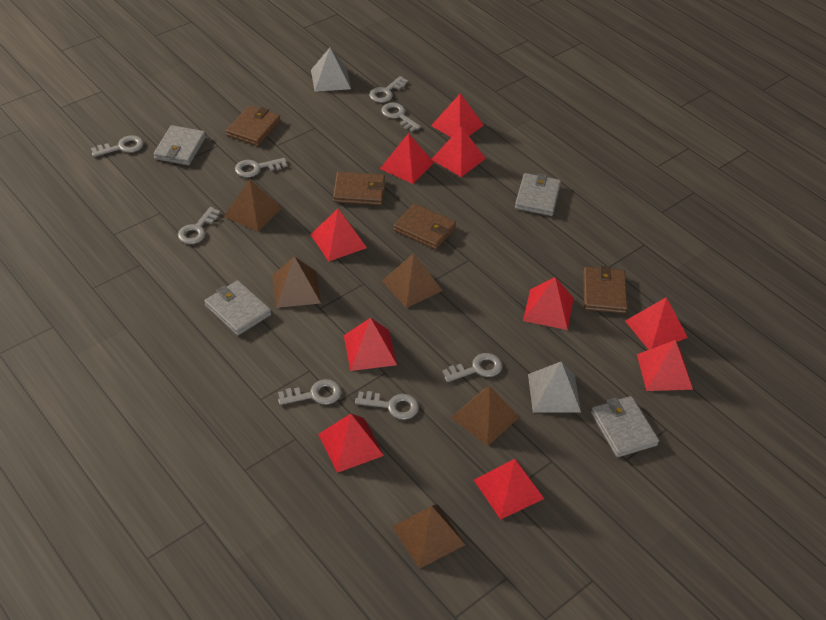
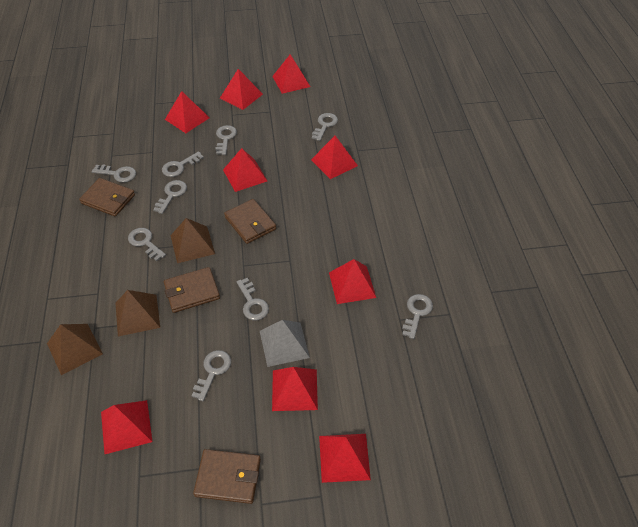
brown pyramid: 5 -> 3
grey key: 8 -> 9
grey pyramid: 2 -> 1
grey wallet: 4 -> 0
red pyramid: 10 -> 9

